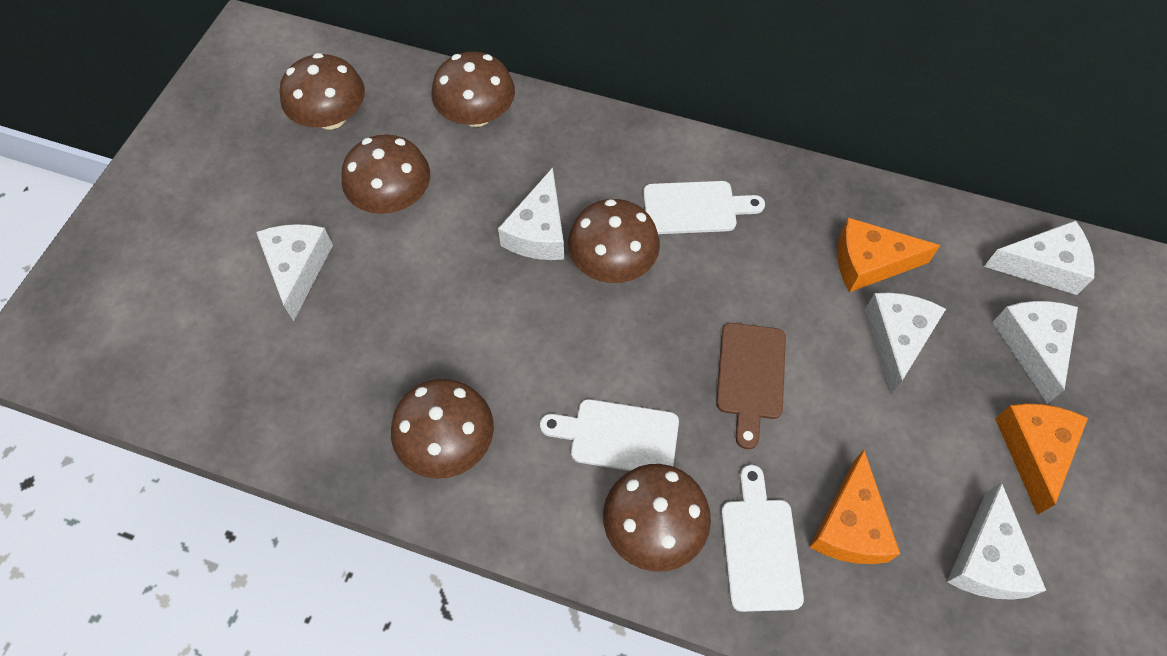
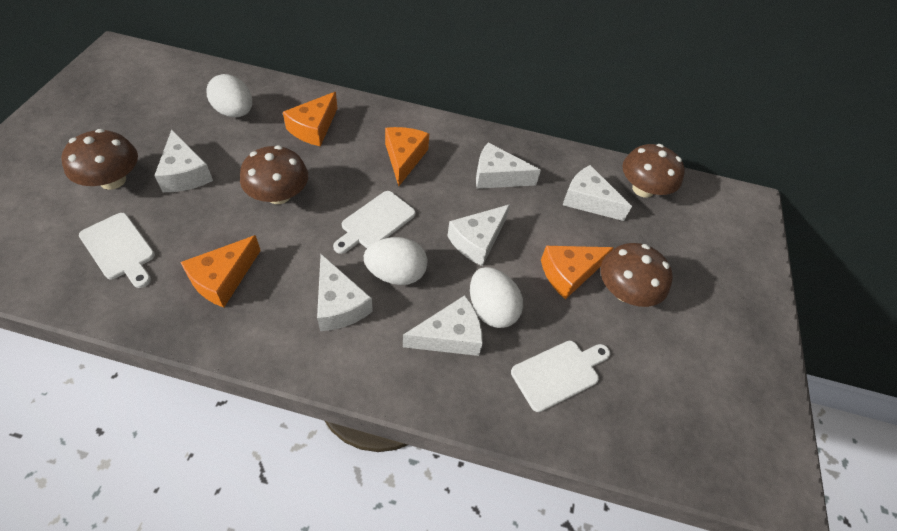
brown cutting board: 1 -> 0
brown mushroom: 6 -> 4
orange cheese: 3 -> 4
white egg: 0 -> 3

